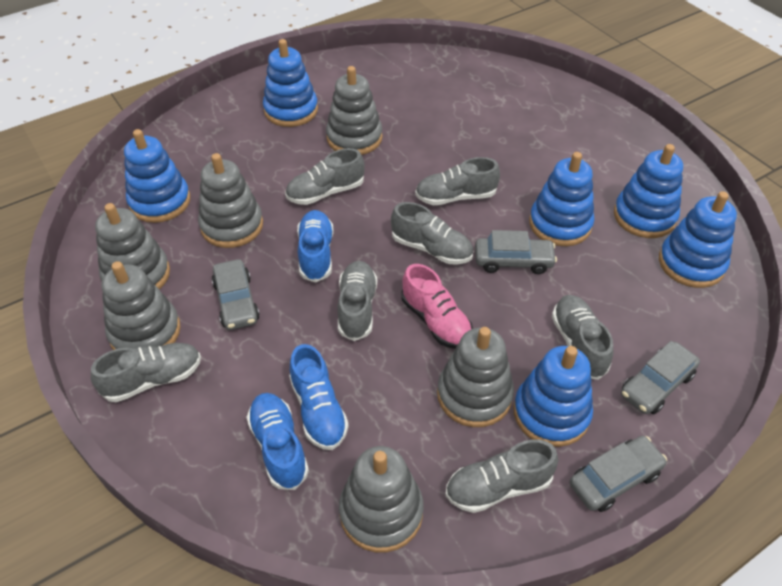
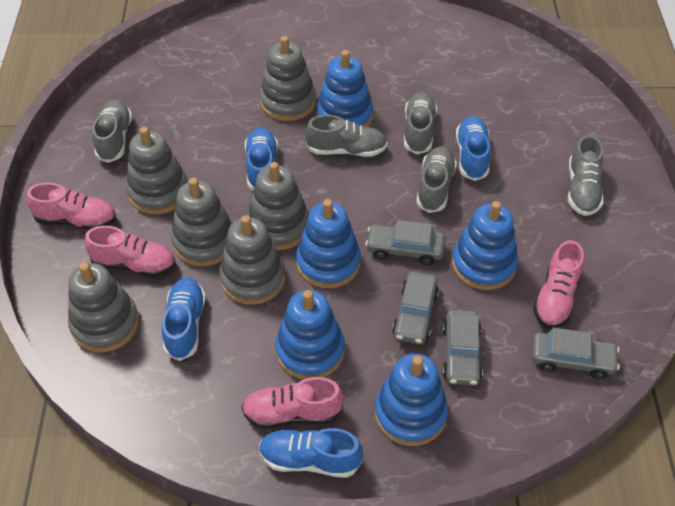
blue shoe: 3 -> 4
blue stacking toy: 6 -> 5
grey shoe: 7 -> 5
pink shoe: 1 -> 4

